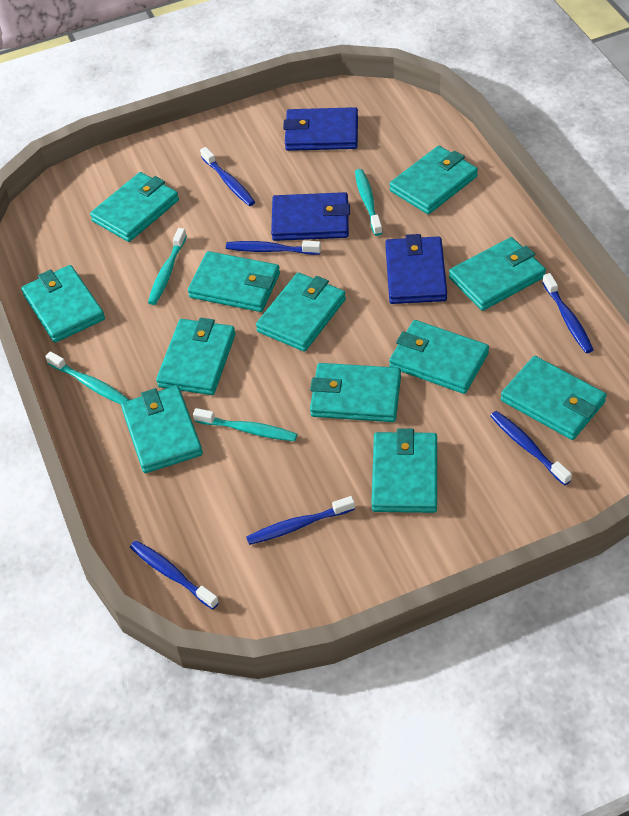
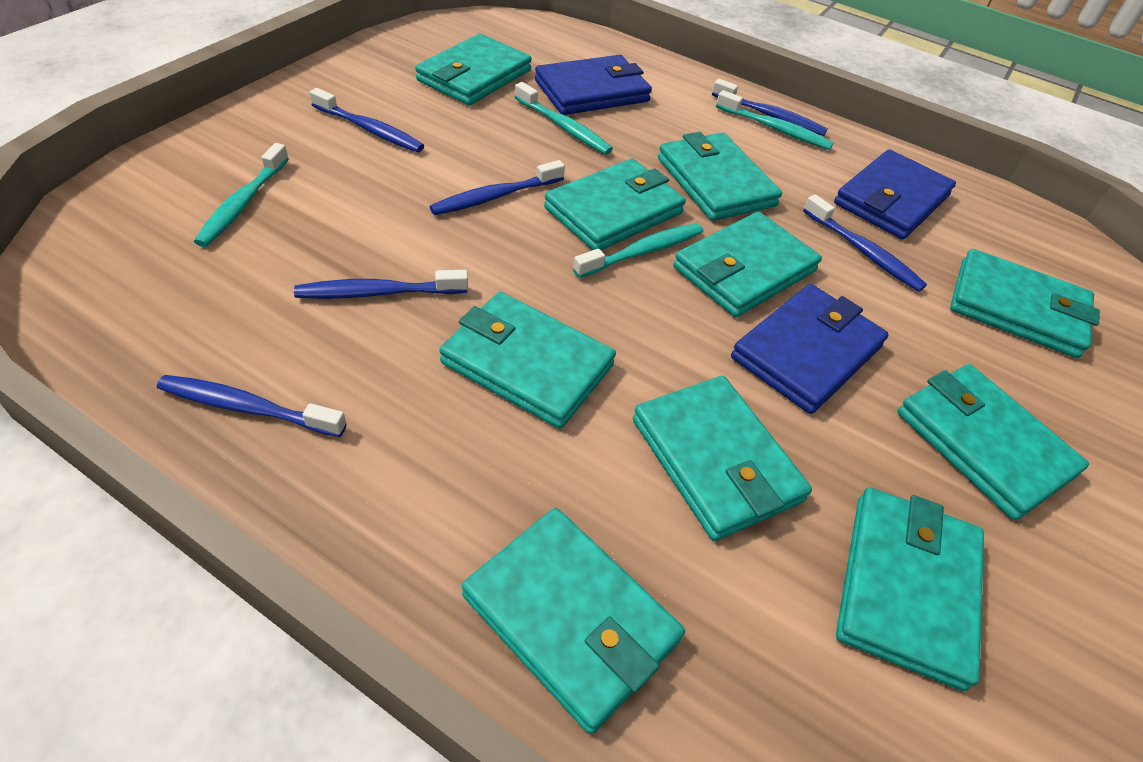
turquoise wallet: 12 -> 10

